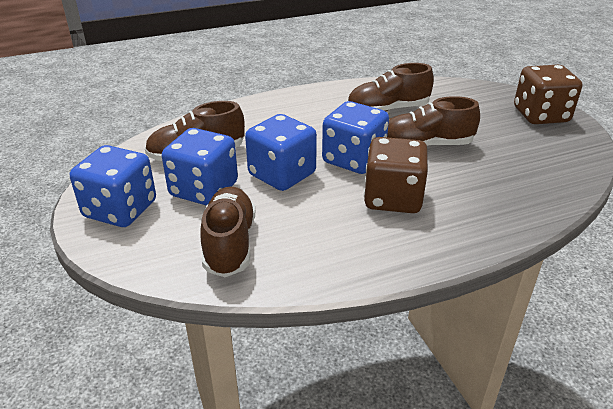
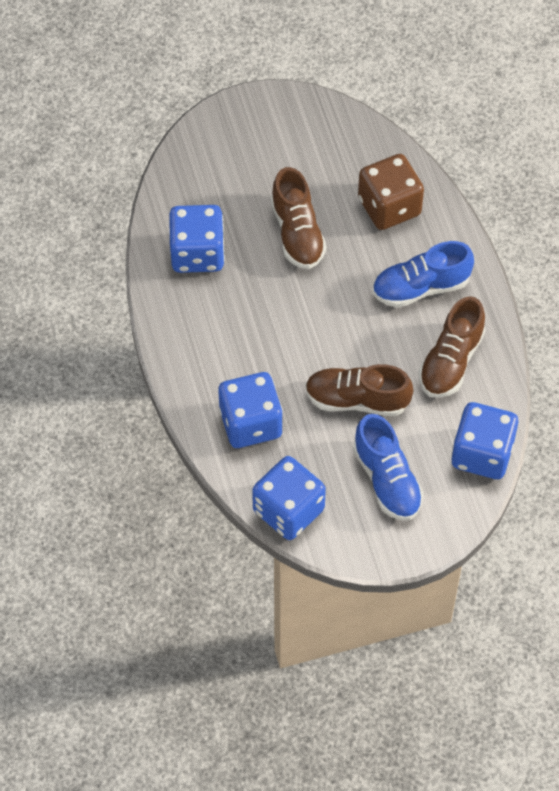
blue shoe: 0 -> 2
brown dice: 2 -> 1
brown shoe: 4 -> 3

